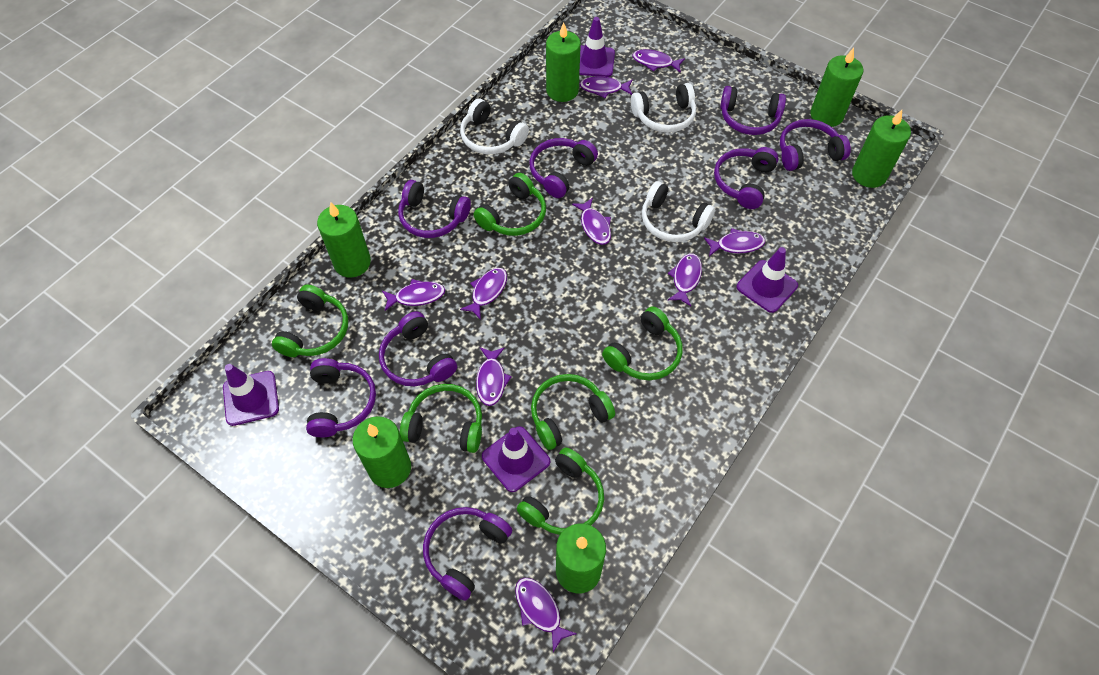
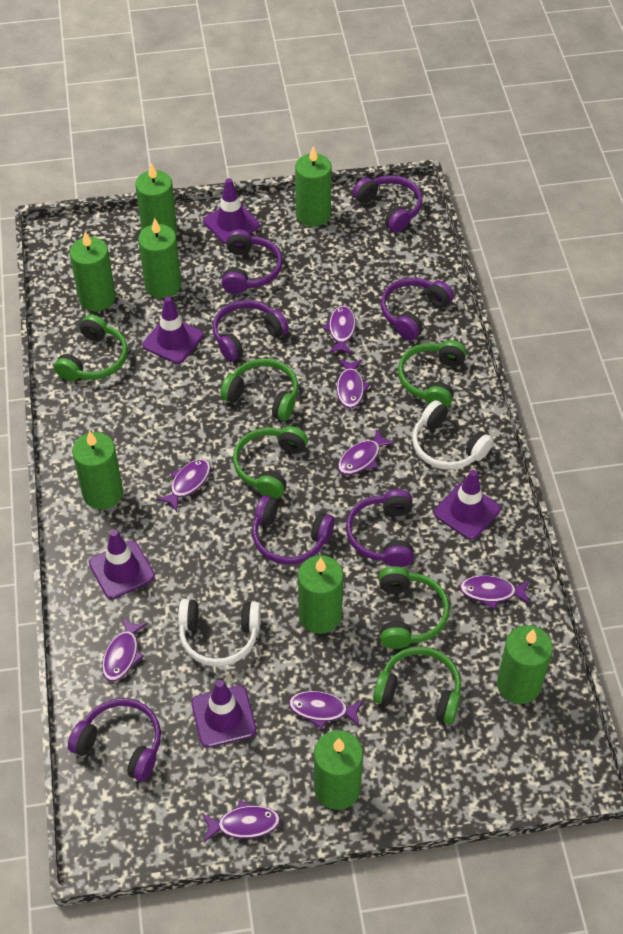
green candle: 6 -> 8
purple fish: 9 -> 8
purple headphones: 8 -> 7
purple traffic cone: 4 -> 5
white headphones: 3 -> 2

